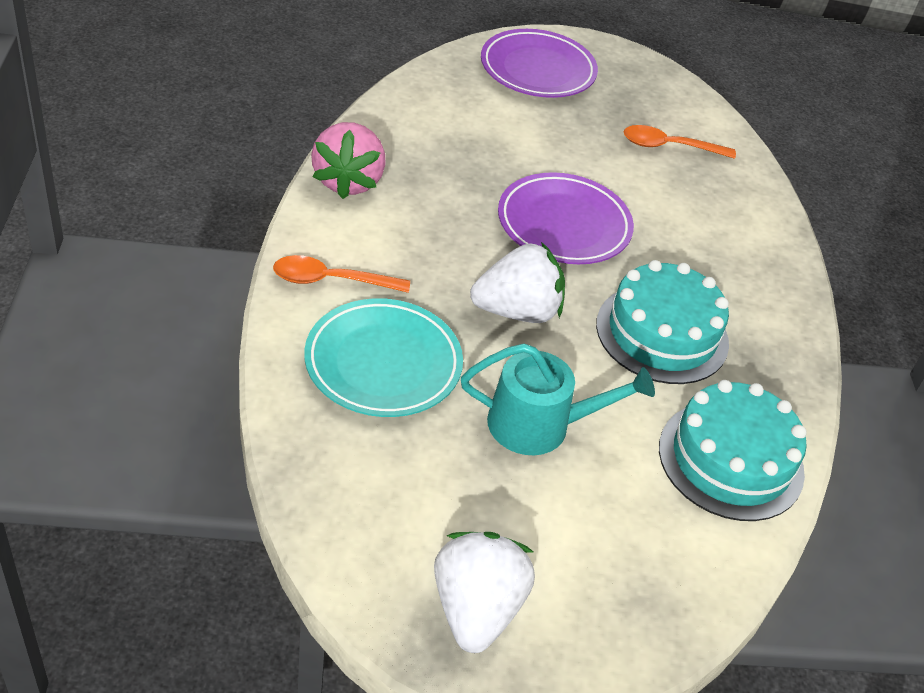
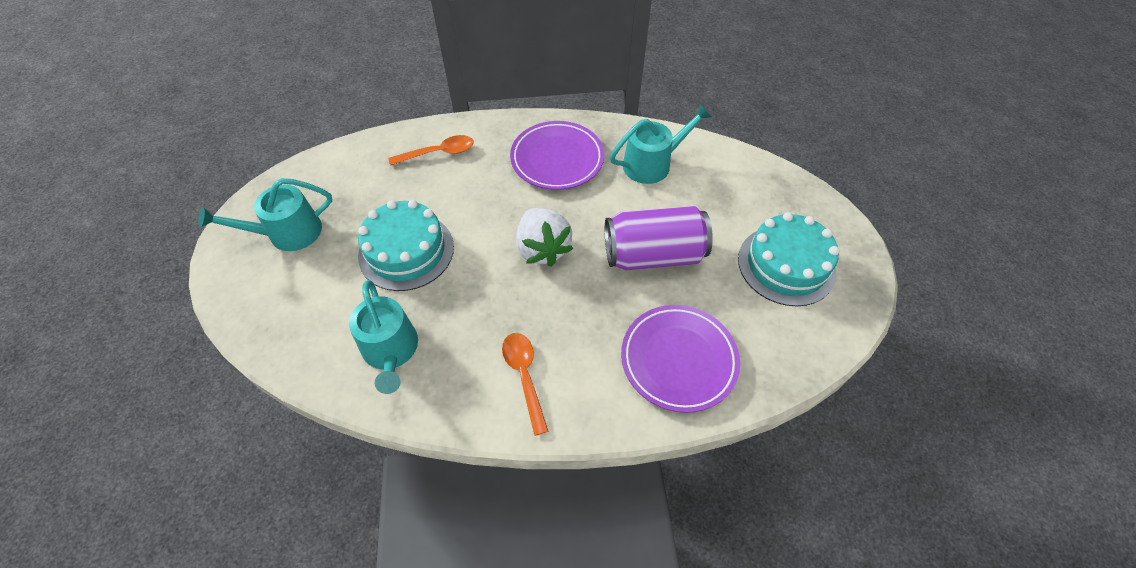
pink strawberry: 1 -> 0
purple can: 0 -> 1
turquoise plate: 1 -> 0
turquoise watering can: 1 -> 3
white strawberry: 2 -> 1

